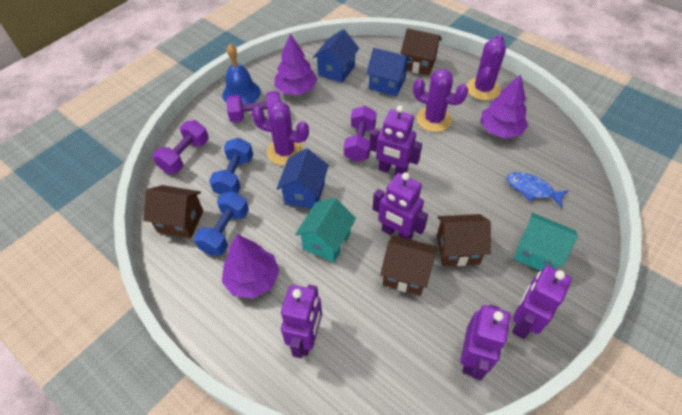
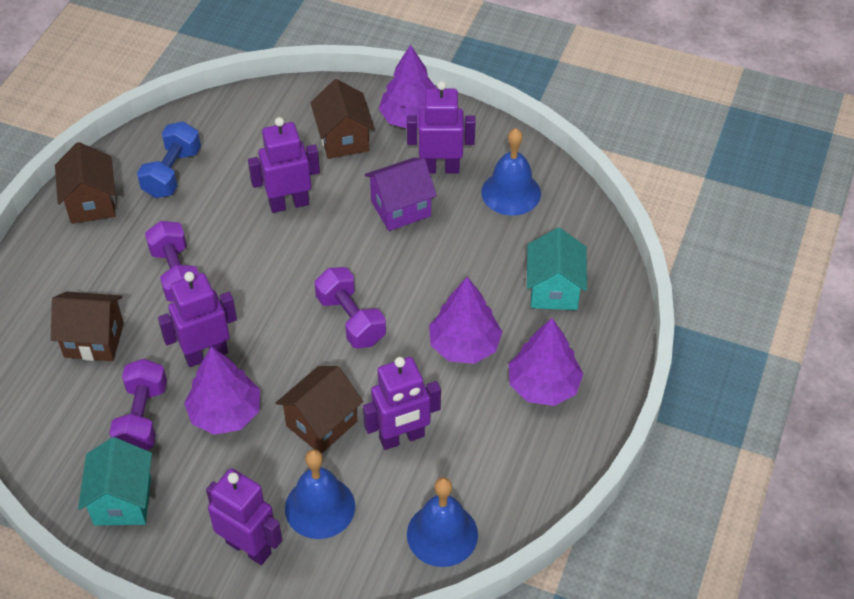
blue bell: 1 -> 3
blue dumbbell: 2 -> 1
blue fish: 1 -> 0
blue house: 3 -> 0
purple cactus: 3 -> 0
purple house: 0 -> 1
purple tree: 3 -> 4

